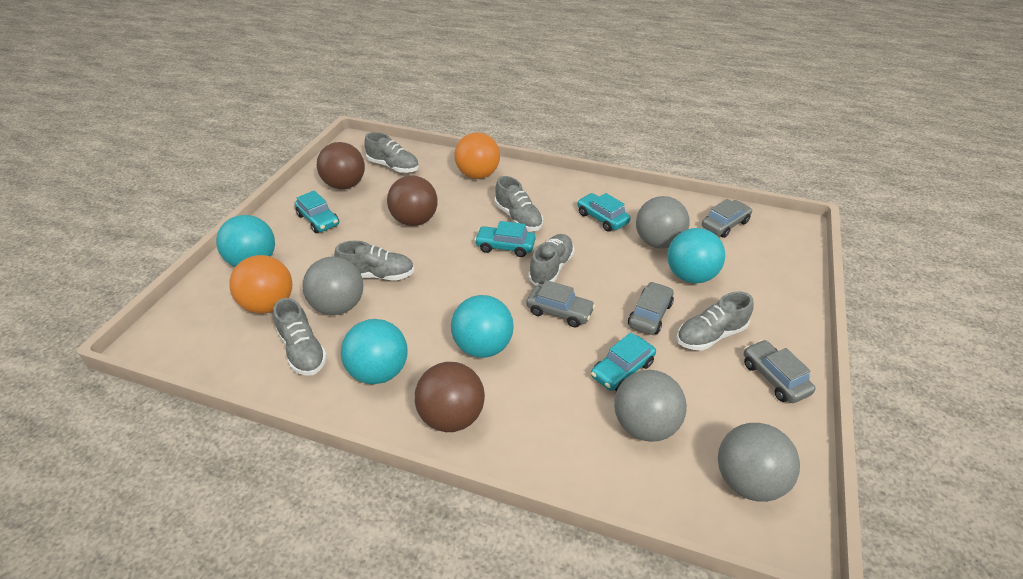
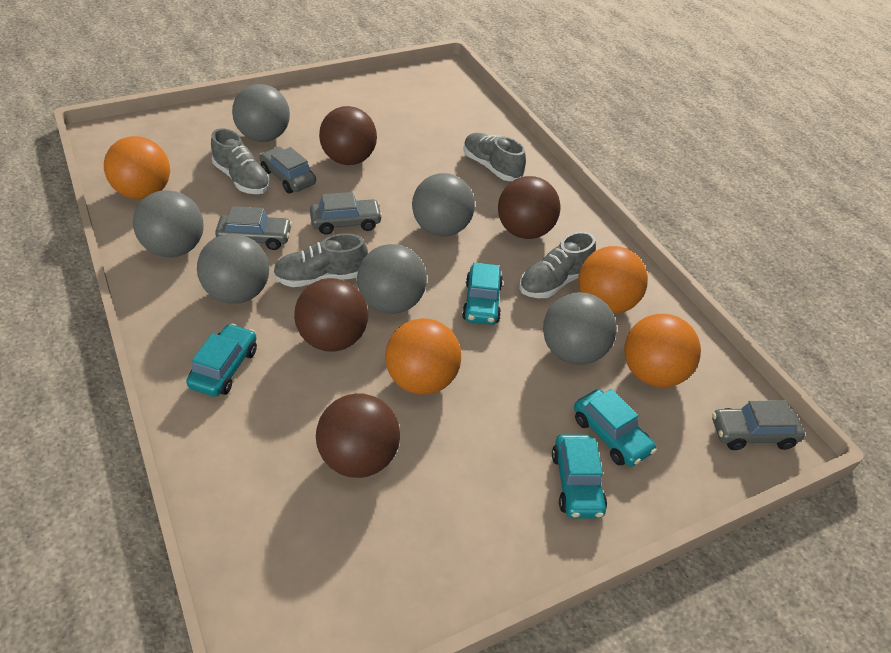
brown ball: 3 -> 4
grey ball: 4 -> 6
grey shoe: 6 -> 4
orange ball: 2 -> 4
turquoise ball: 4 -> 0

